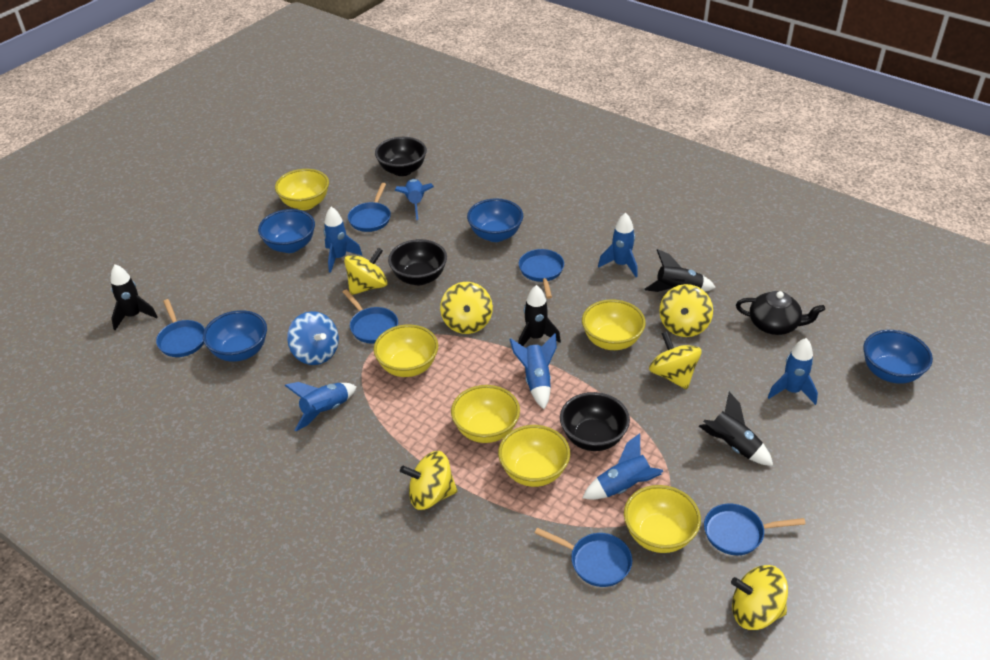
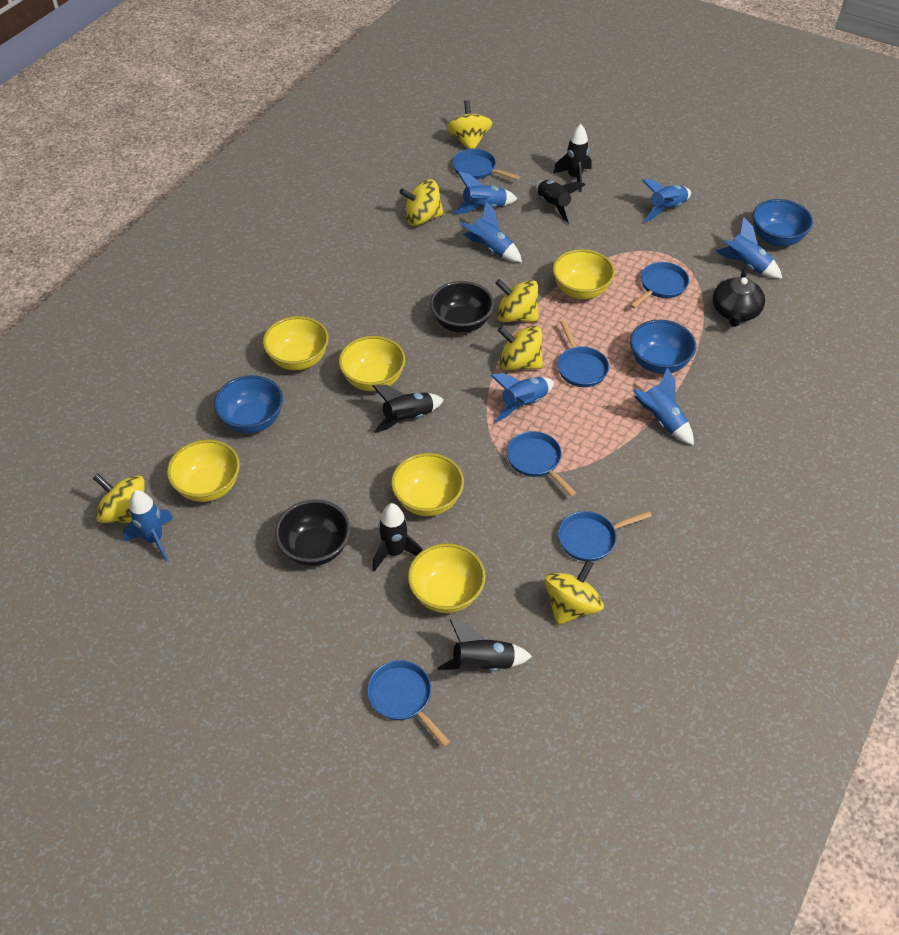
black bowl: 3 -> 2
black rocket: 4 -> 5
blue bowl: 4 -> 3
blue spinning top: 1 -> 0

